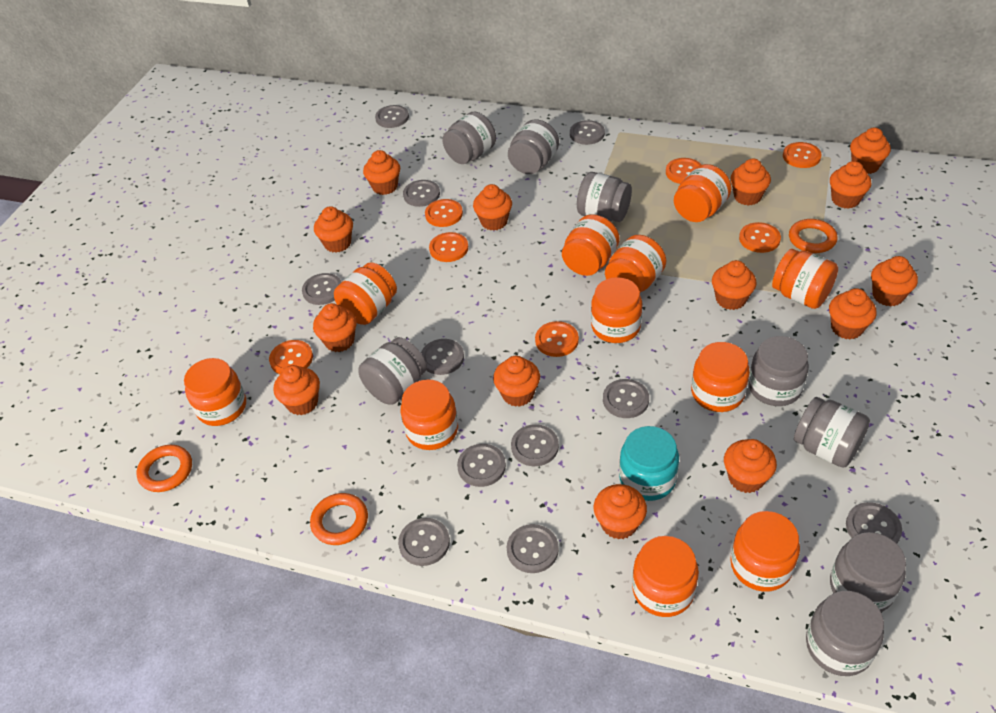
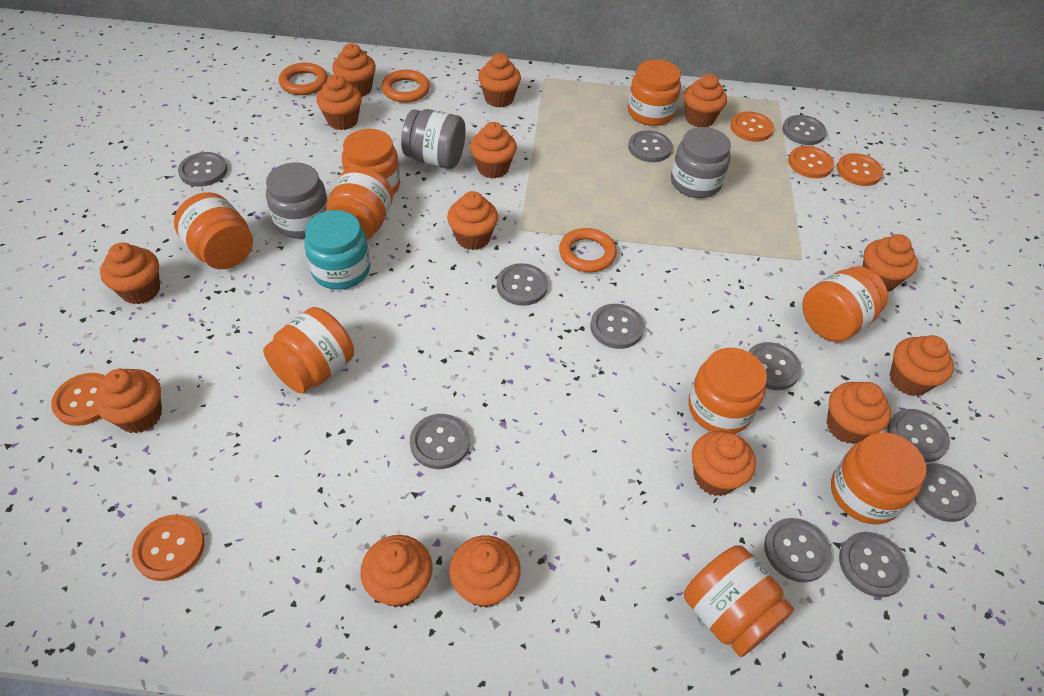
grey jar: 8 -> 3
orange button: 7 -> 5
orange jar: 11 -> 9

